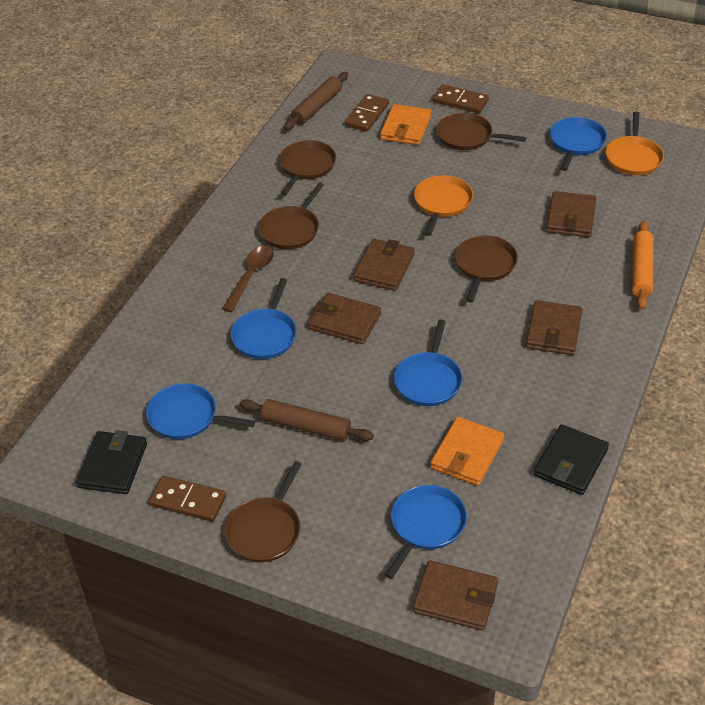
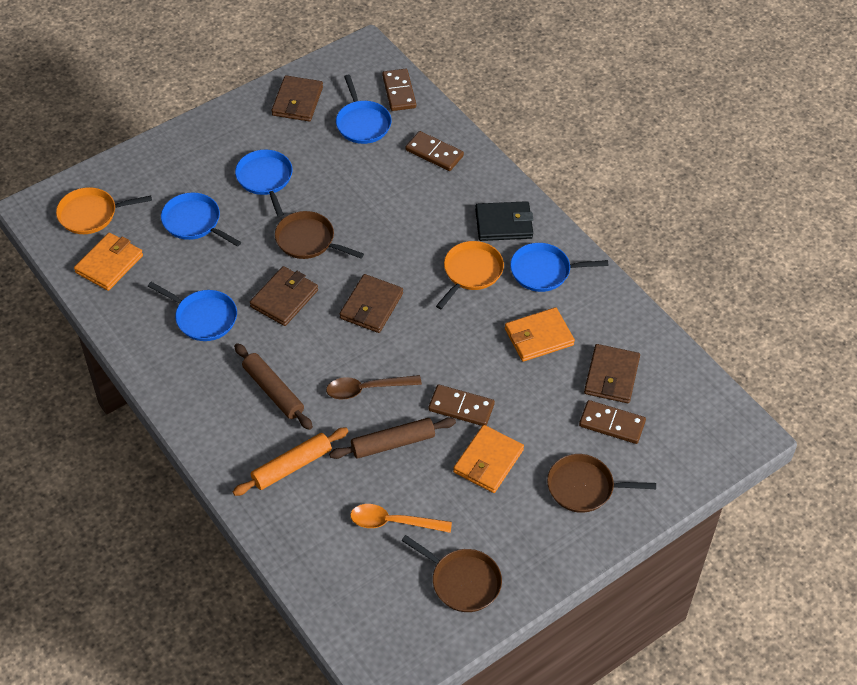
black wallet: 2 -> 1
brown domino: 3 -> 4
brown pan: 5 -> 3
brown wallet: 5 -> 4
orange spoon: 0 -> 1
orange wallet: 2 -> 3

